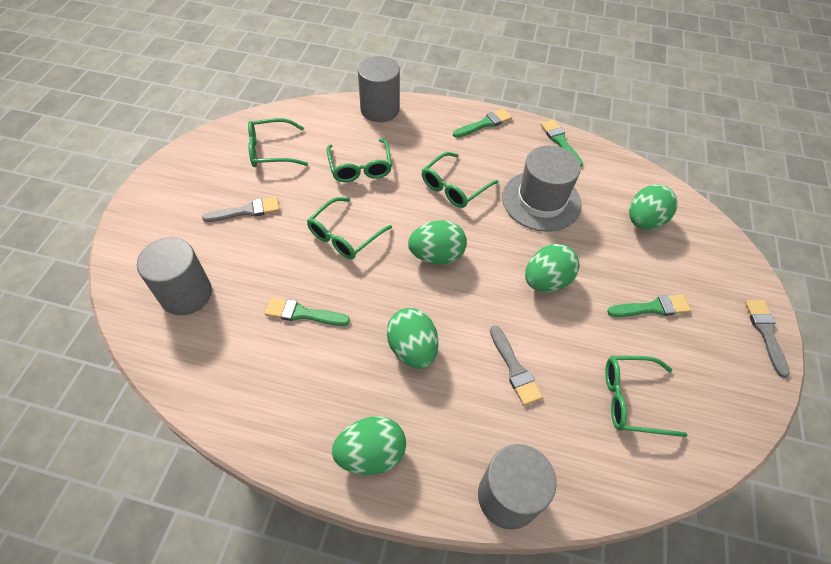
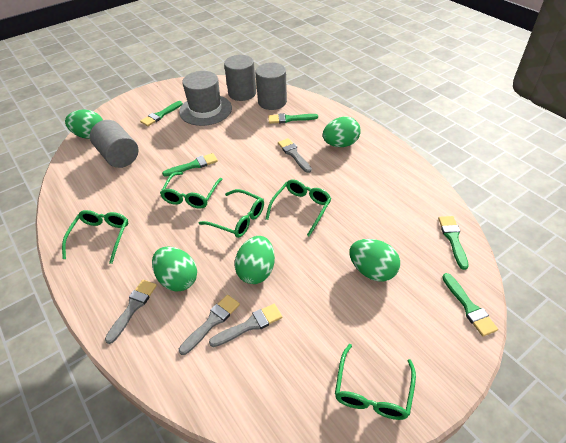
green brush: 4 -> 5
grey brush: 3 -> 4

